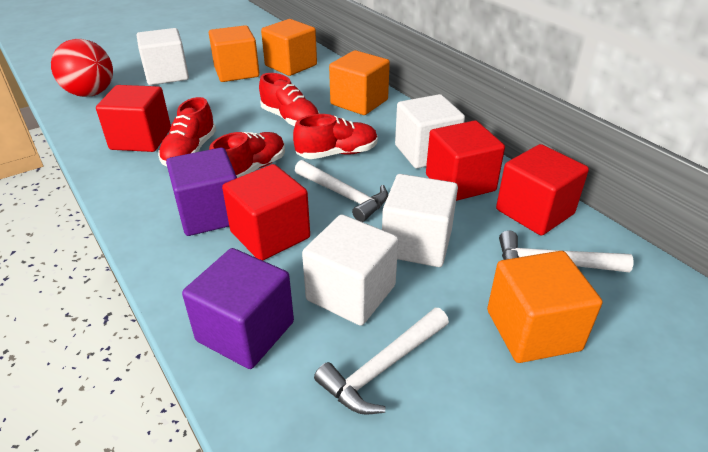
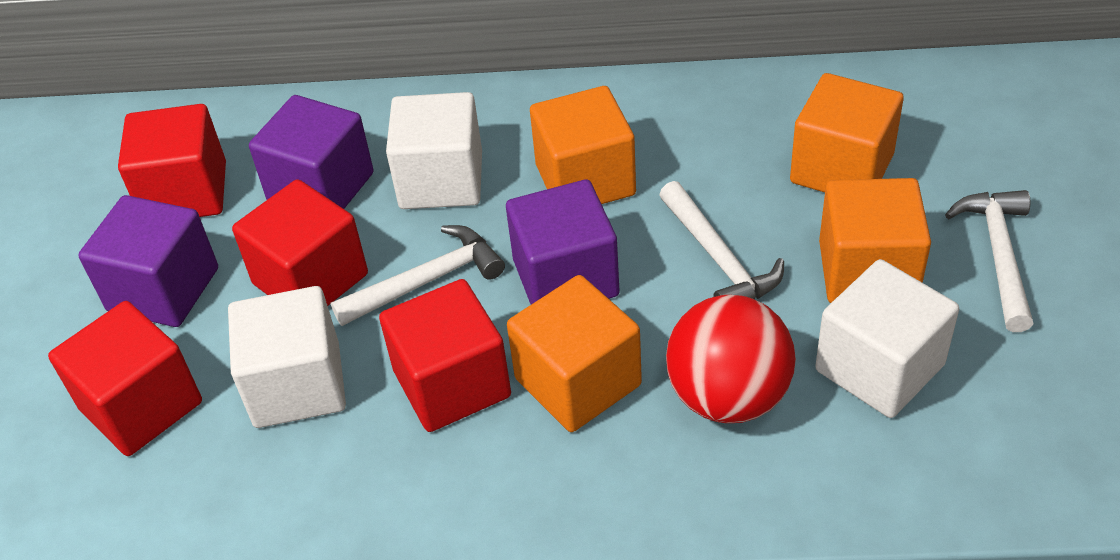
purple cube: 2 -> 3
red shoe: 4 -> 0
white cube: 4 -> 3

